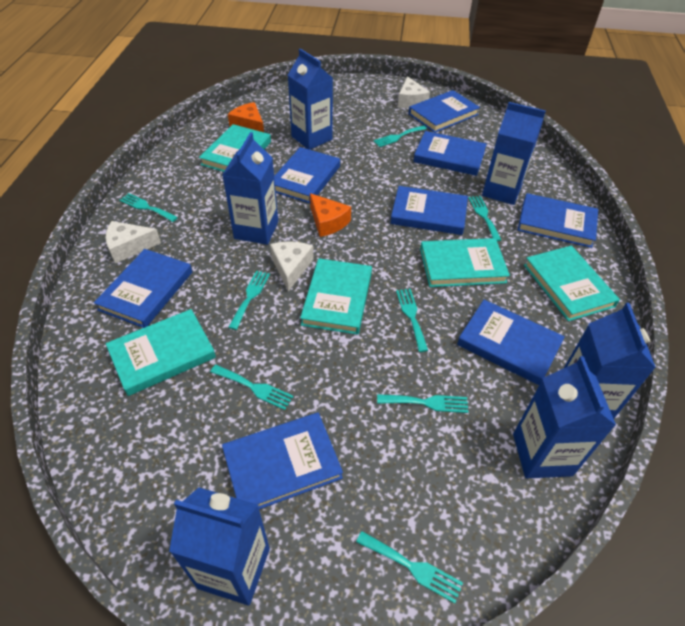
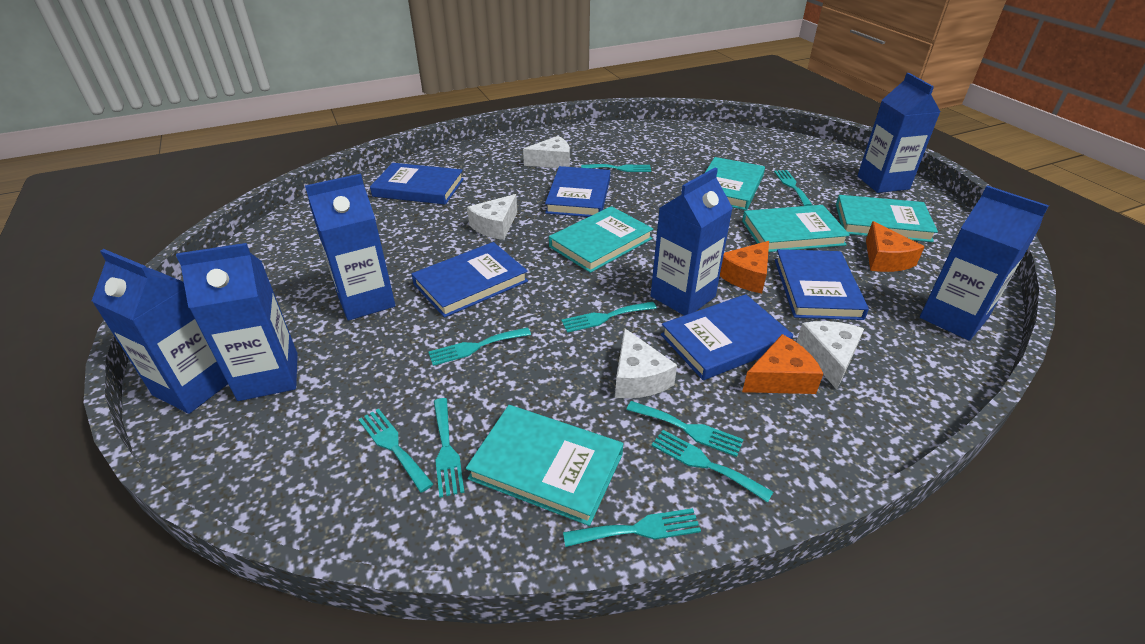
blue book: 8 -> 5
orange cheese: 2 -> 3
turquoise fork: 8 -> 9
white cheese: 3 -> 4

